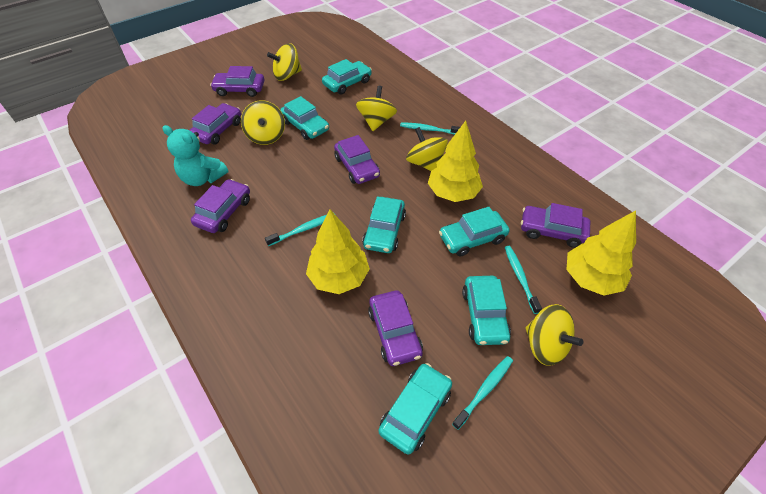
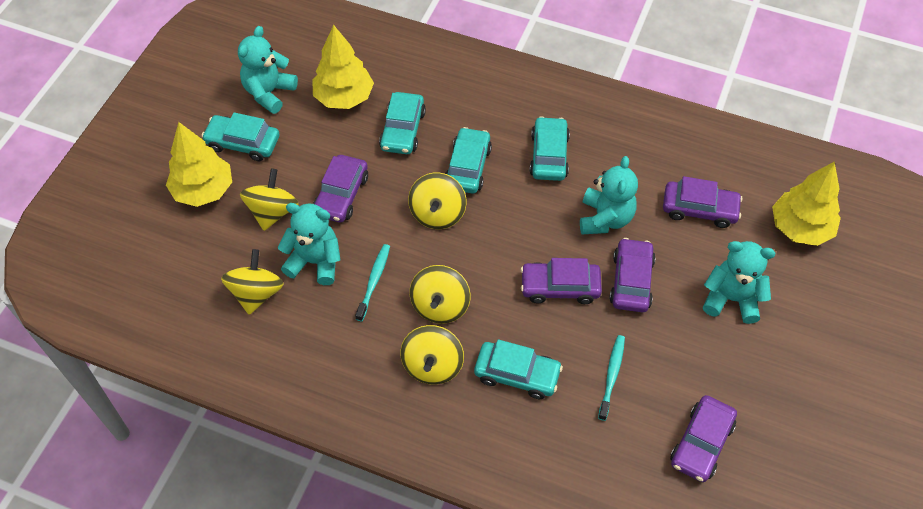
purple car: 6 -> 5
turquoise car: 6 -> 5
turquoise teddy bear: 1 -> 4
turquoise toothbrush: 4 -> 2

